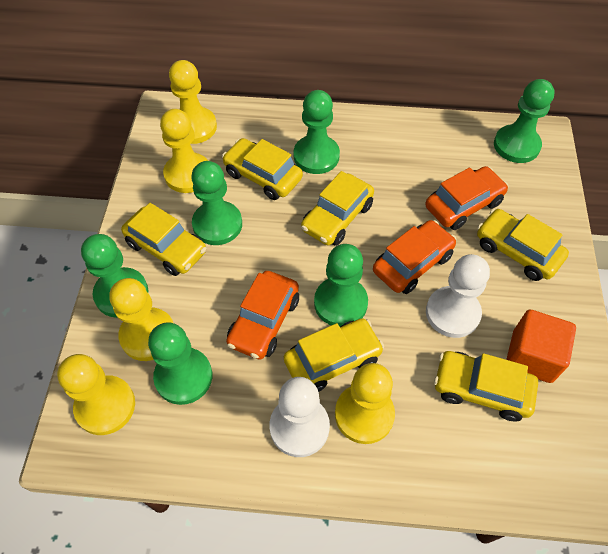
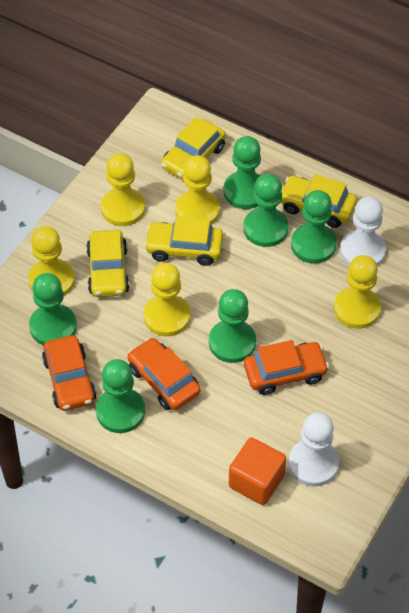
yellow car: 6 -> 4

